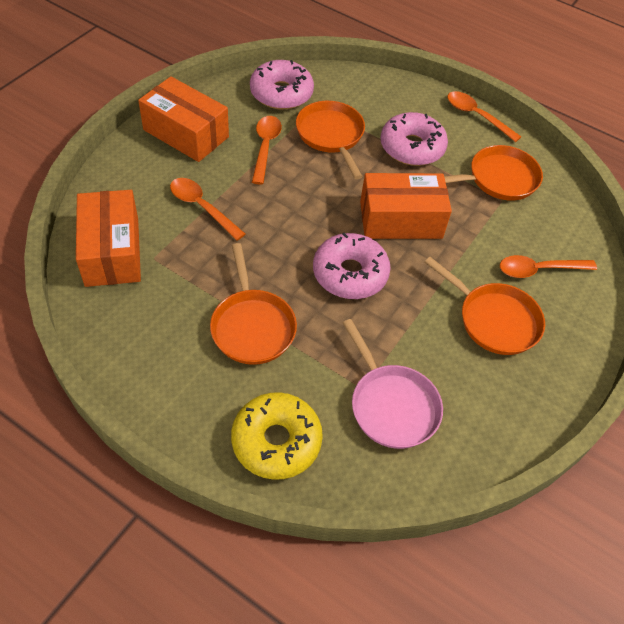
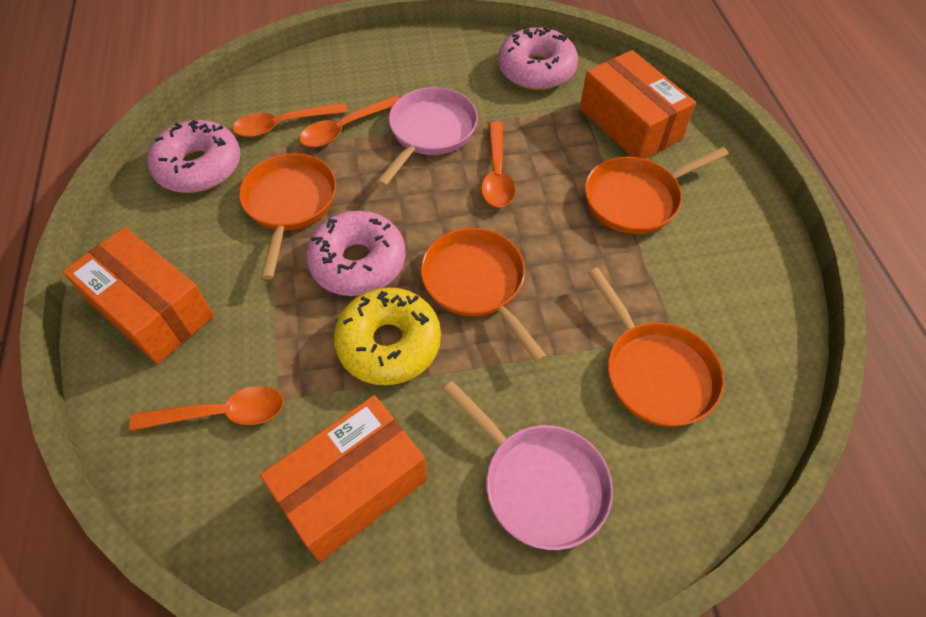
pink pan: 1 -> 2

